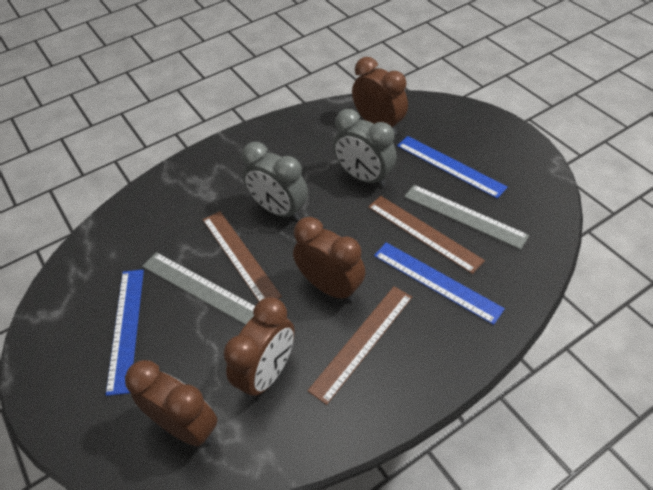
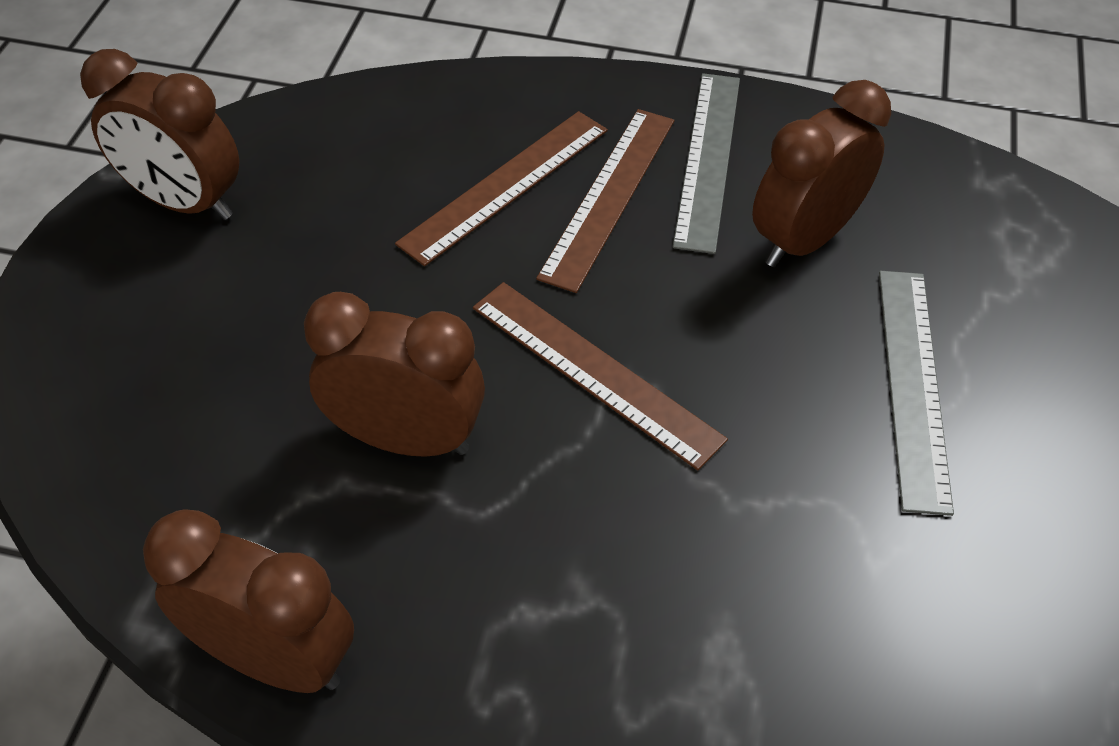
blue ruler: 3 -> 0
grey clock: 2 -> 0

